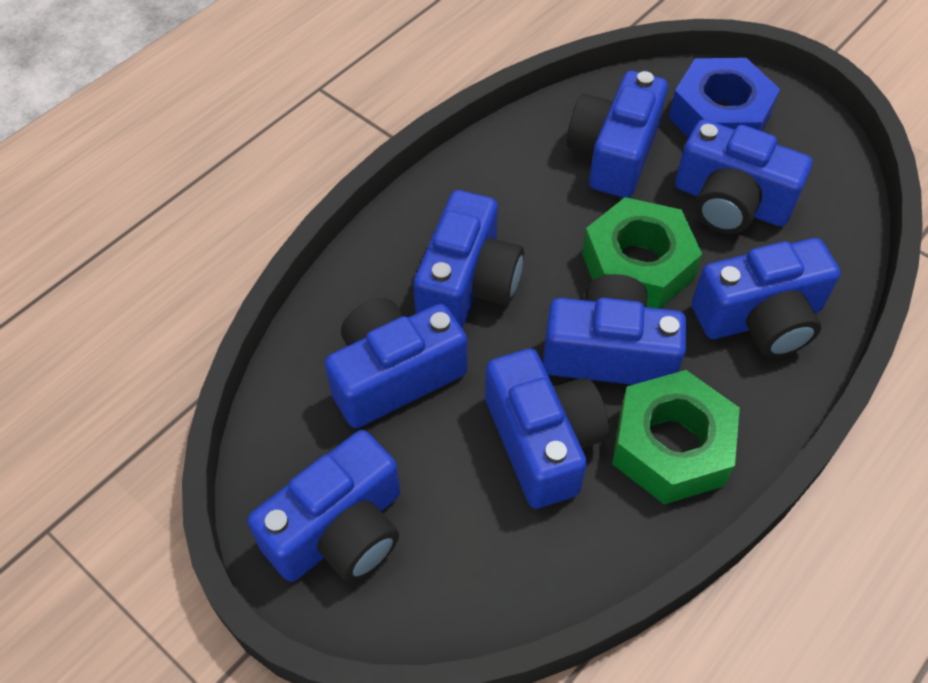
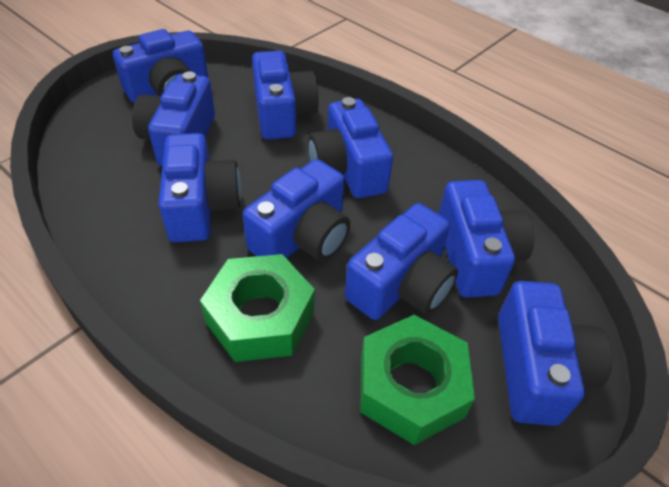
blue camera: 8 -> 9
blue nut: 1 -> 0

